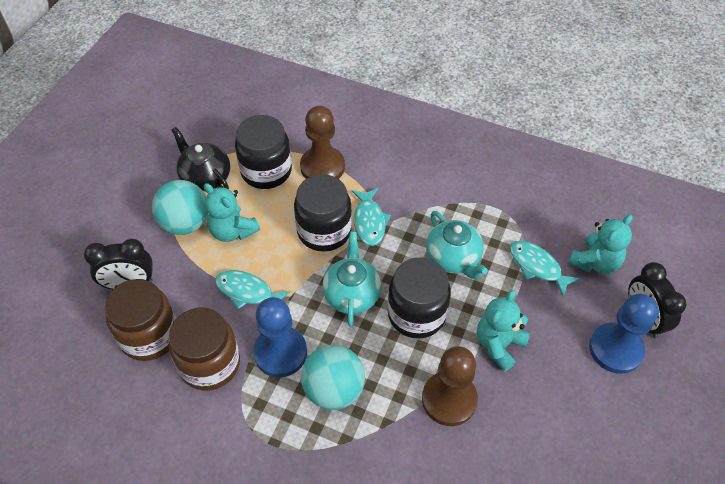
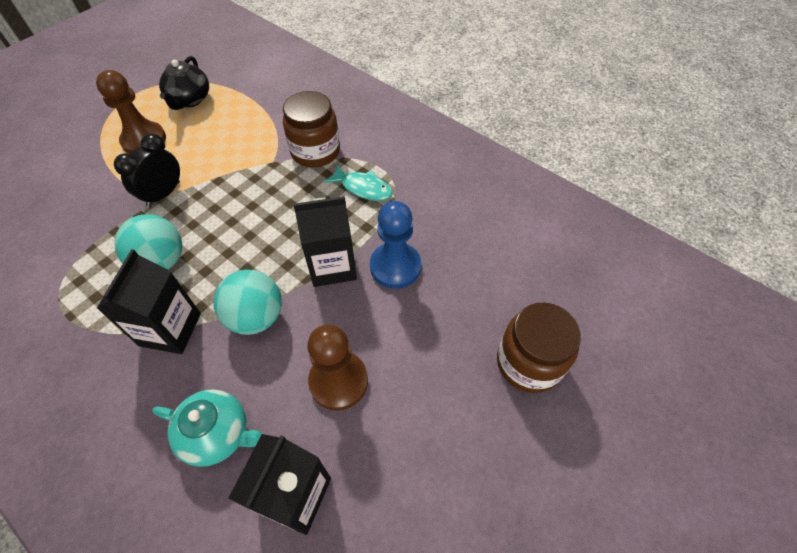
black carton: 0 -> 3
black clock: 2 -> 1
black jar: 3 -> 0
blue pawn: 2 -> 1
turquoise fish: 3 -> 1
turquoise teapot: 2 -> 1
turquoise teddy bear: 3 -> 0

